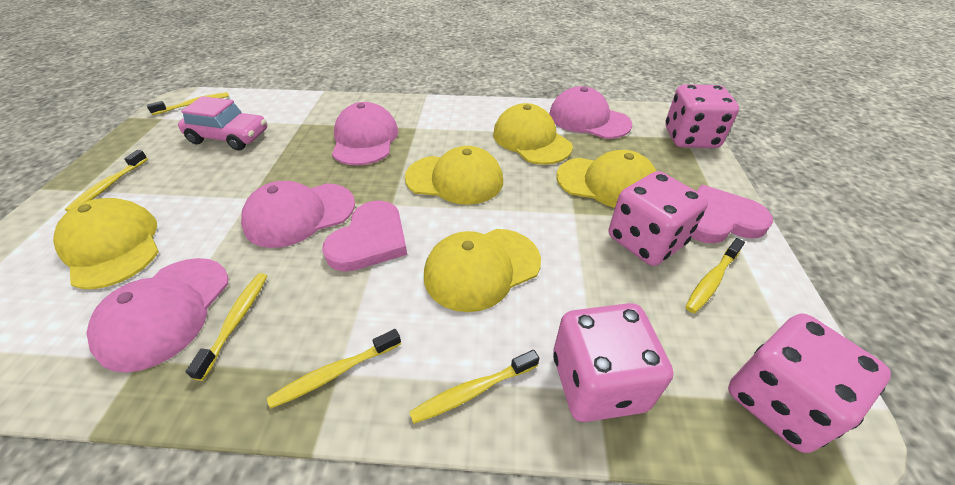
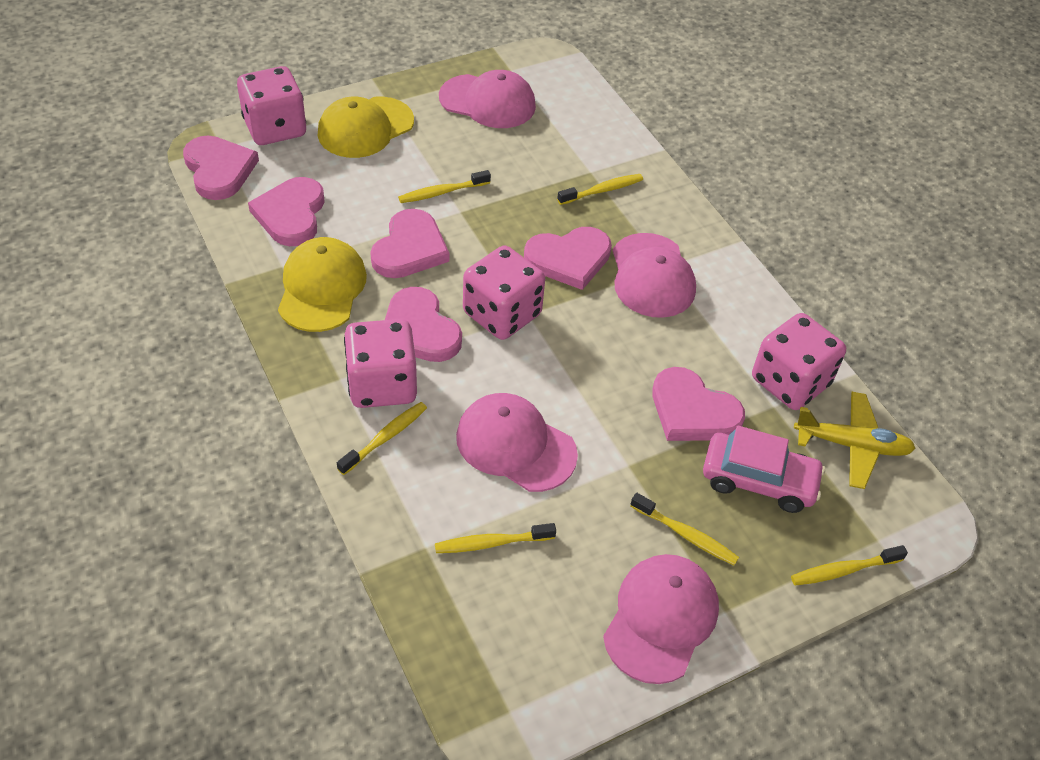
pink heart: 2 -> 6
yellow cap: 5 -> 2
yellow plane: 0 -> 1

